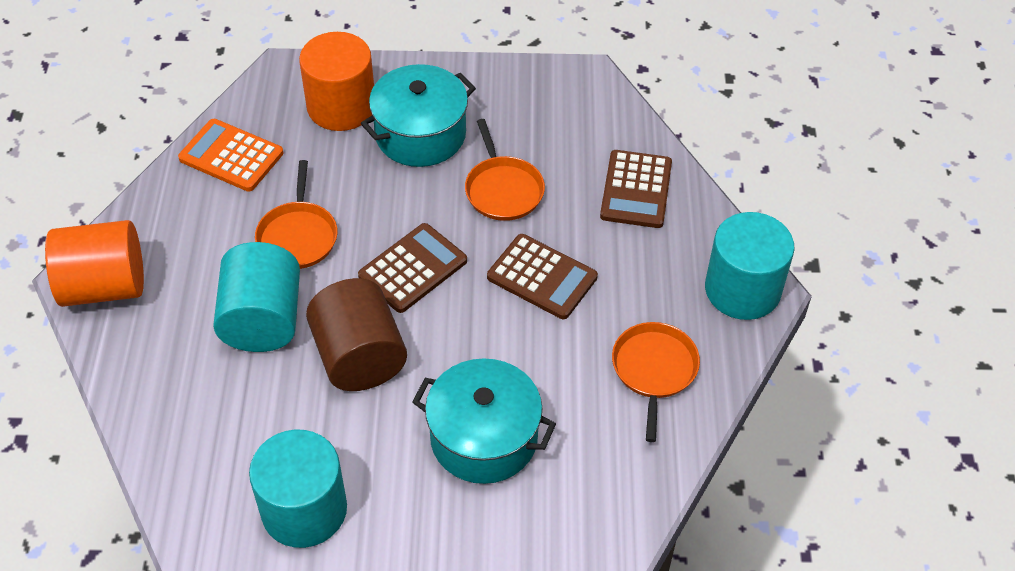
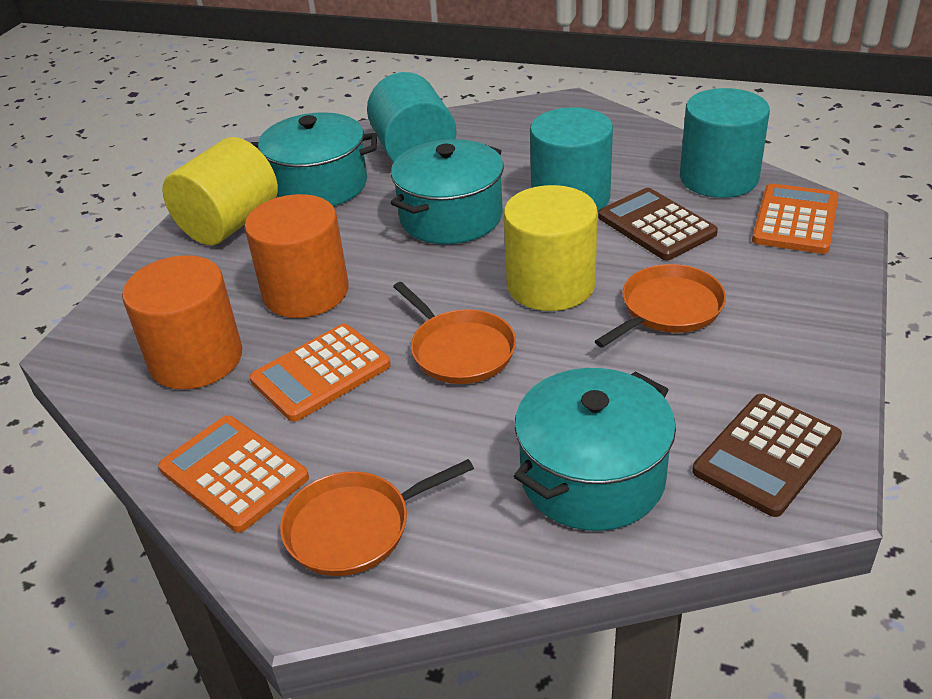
brown calculator: 3 -> 2
brown cylinder: 1 -> 0
orange calculator: 1 -> 3
turquoise pot: 2 -> 3
yellow cylinder: 0 -> 2

